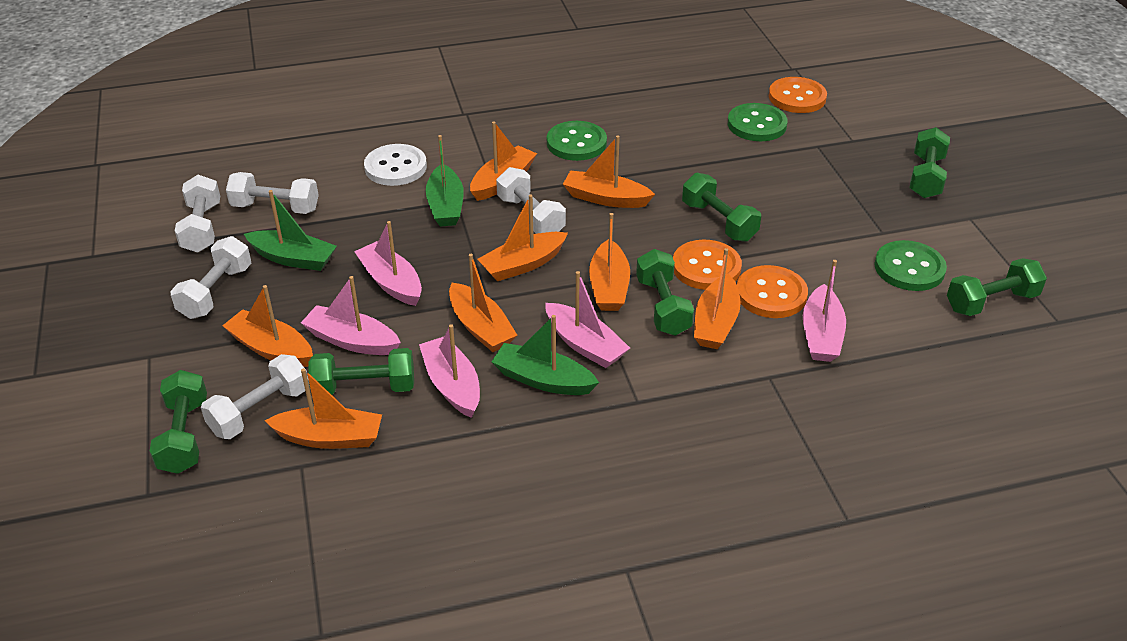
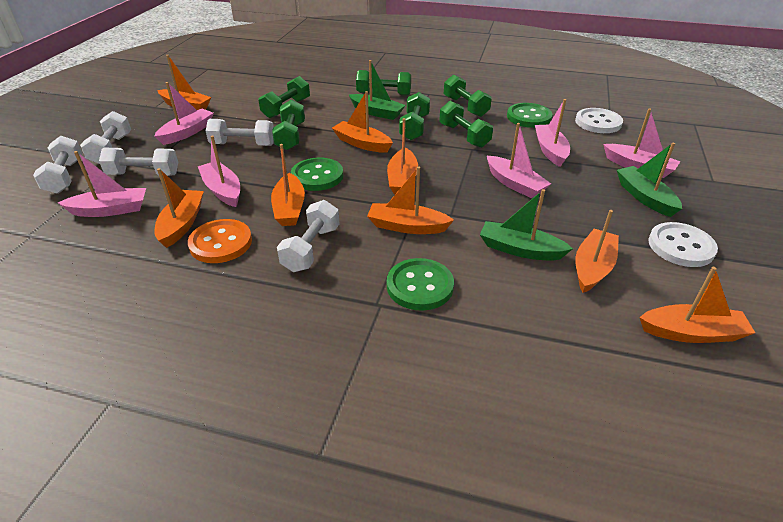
orange button: 3 -> 1
pink boat: 5 -> 6
white button: 1 -> 2

